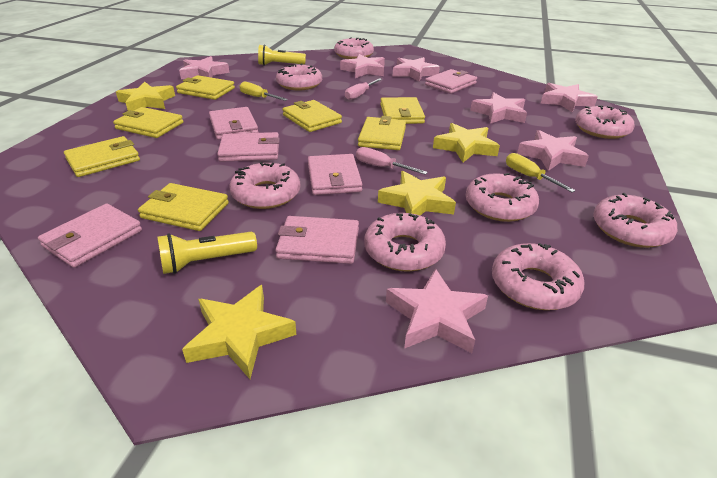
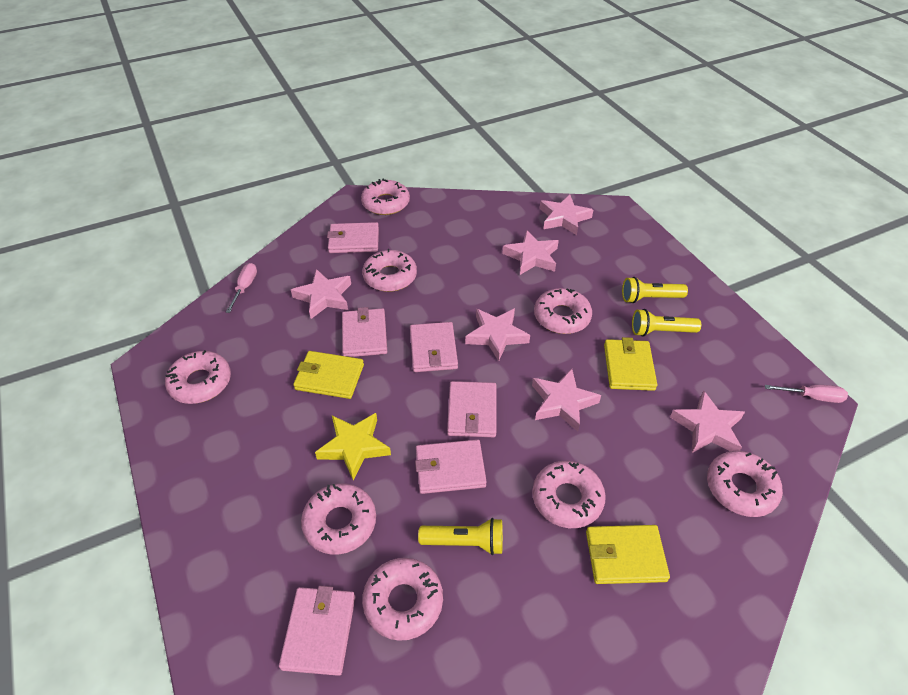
pink star: 7 -> 6
yellow flashlight: 2 -> 3
yellow screwdriver: 2 -> 0
yellow star: 4 -> 1
yellow wallet: 7 -> 3

